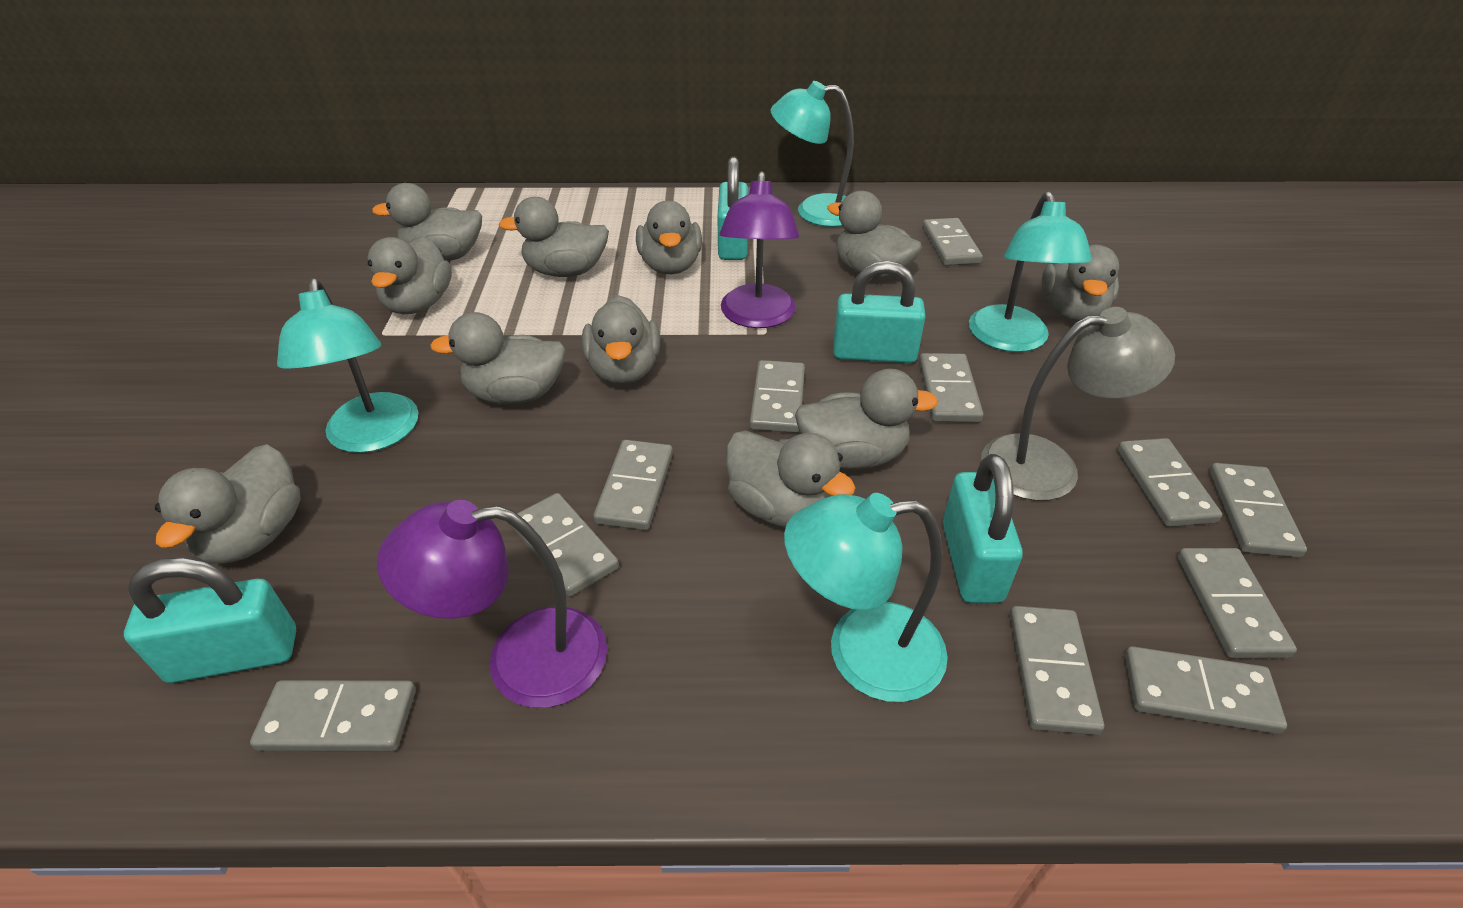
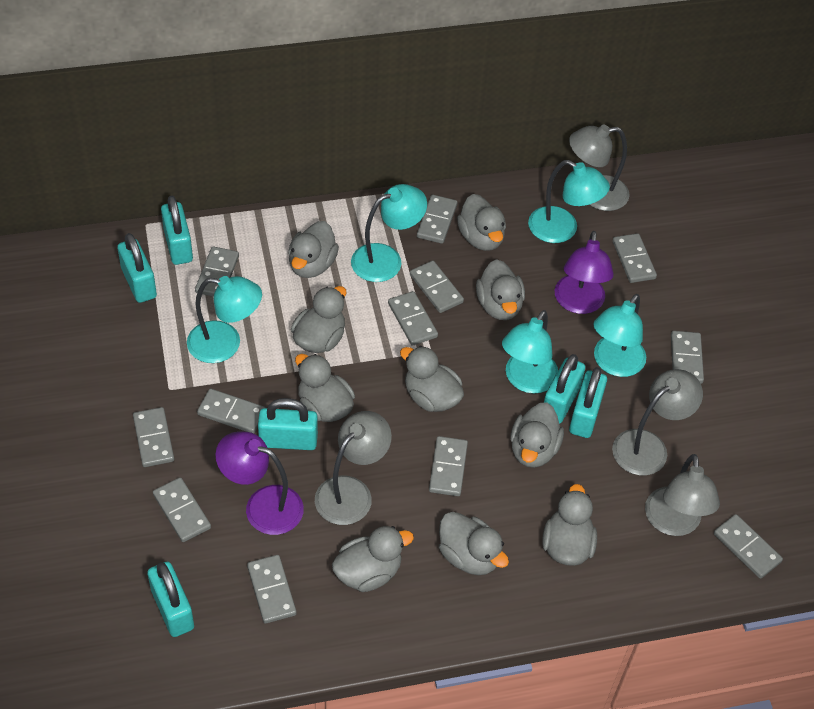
grey domino: 11 -> 12
grey duck: 11 -> 10
grey lamp: 1 -> 4
turquoise lamp: 4 -> 5
turquoise padlock: 4 -> 6

